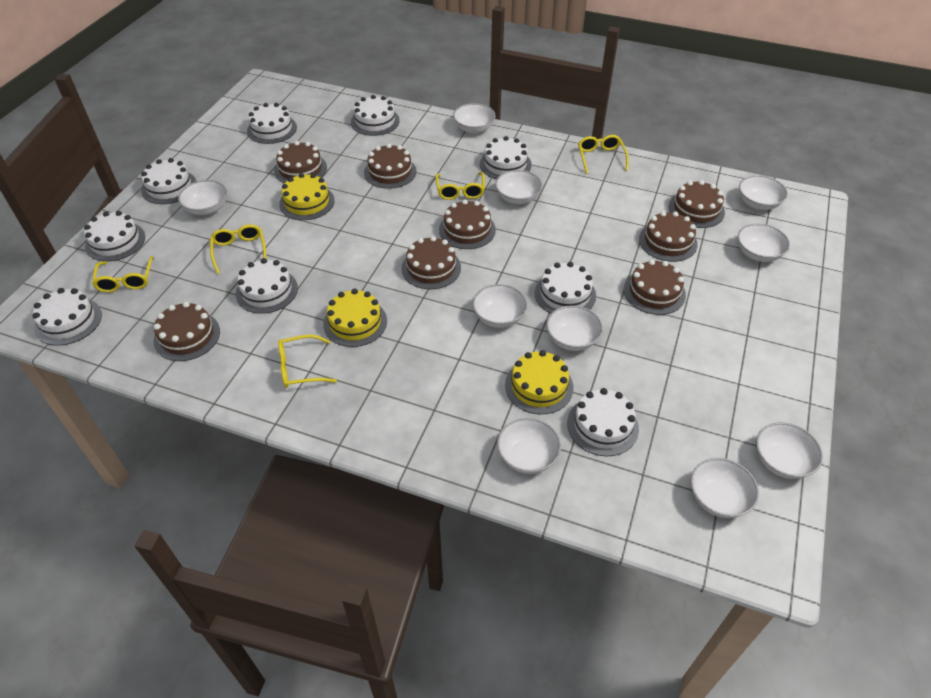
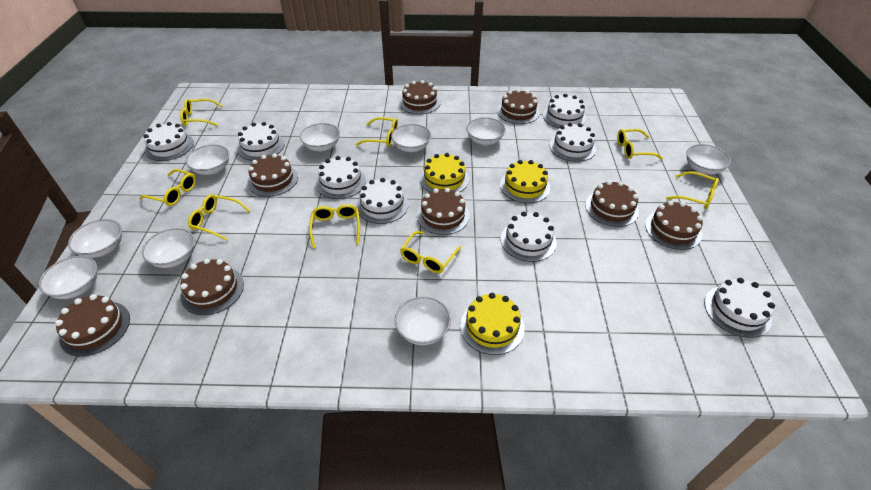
white bowl: 10 -> 9
white cake: 9 -> 8
yellow glasses: 5 -> 8

